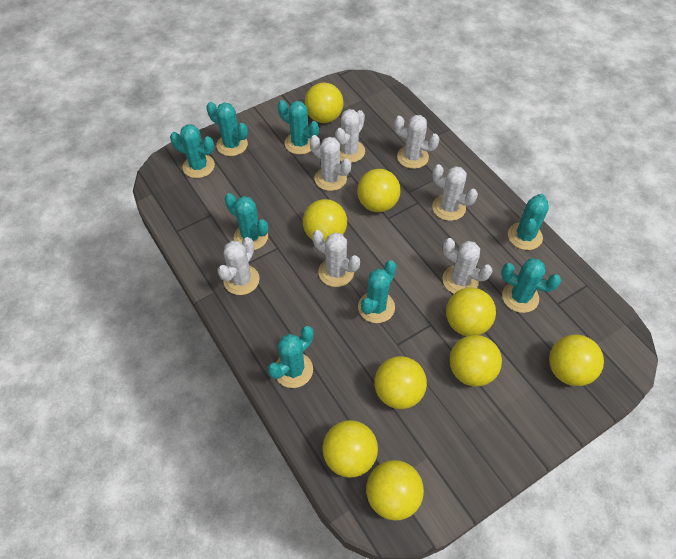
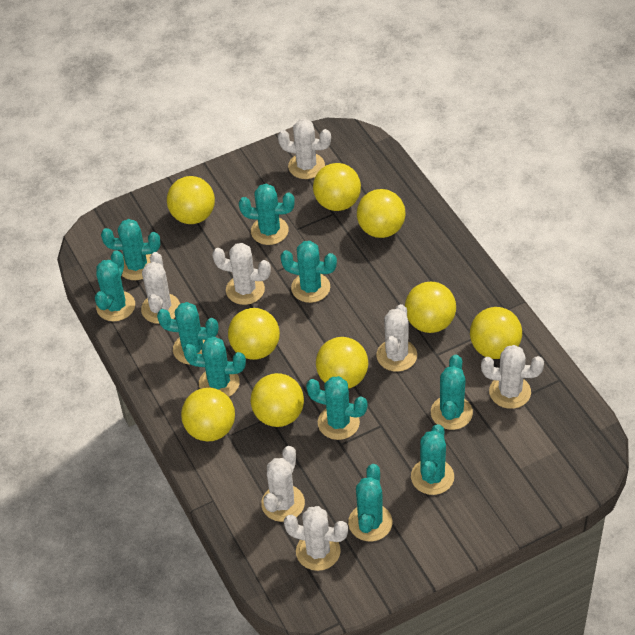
turquoise cactus: 8 -> 10

